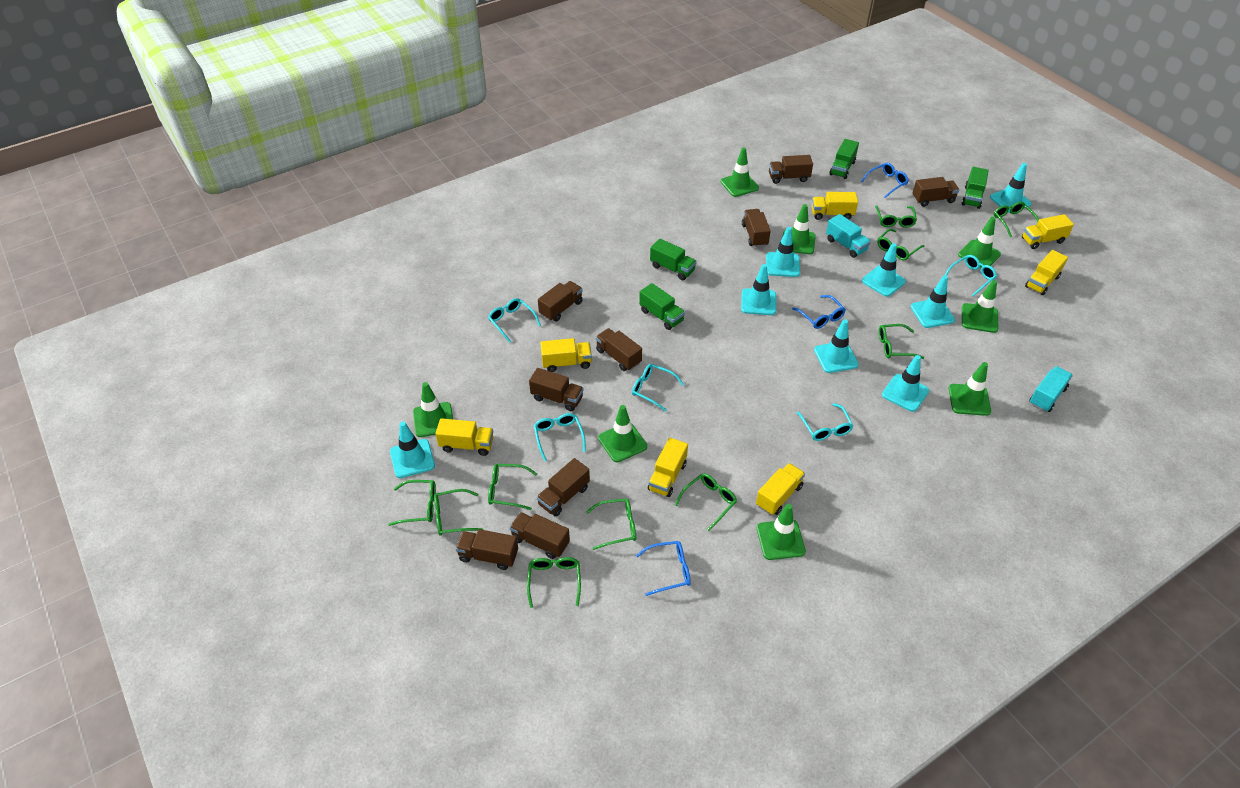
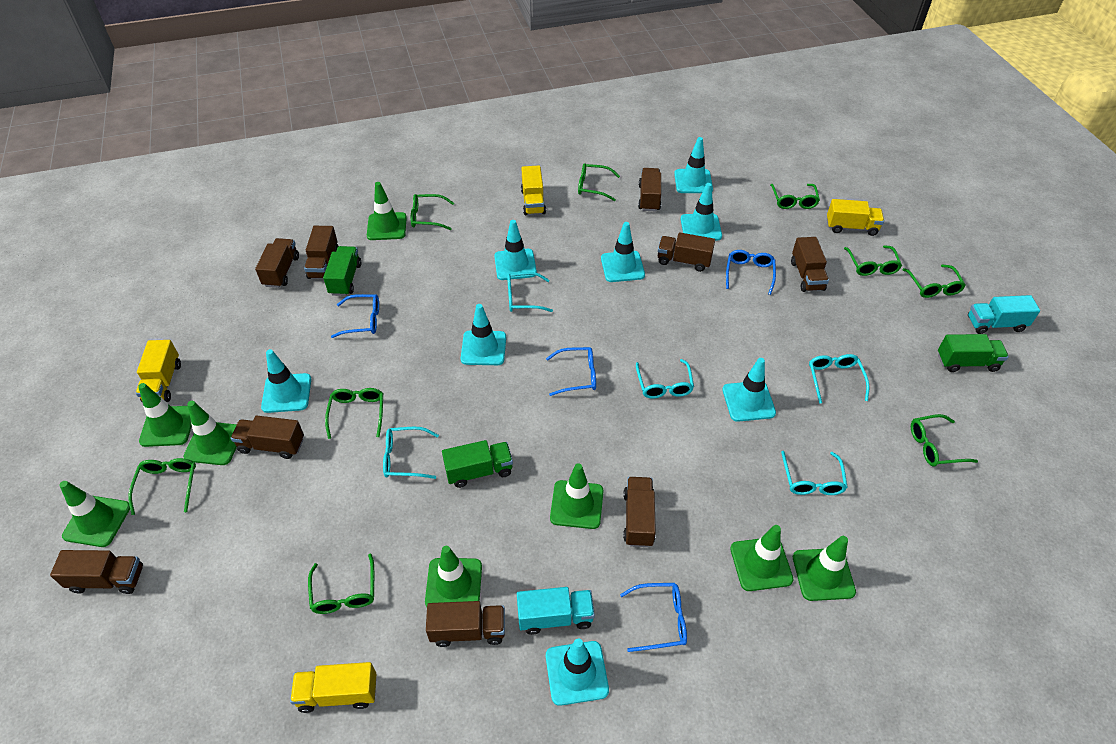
blue glasses: 3 -> 4
green glasses: 10 -> 9
green truck: 4 -> 3
yellow truck: 7 -> 4

